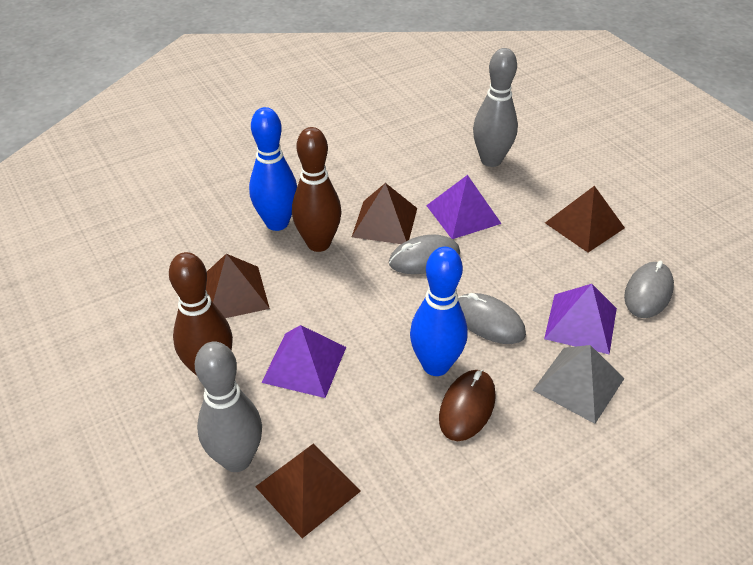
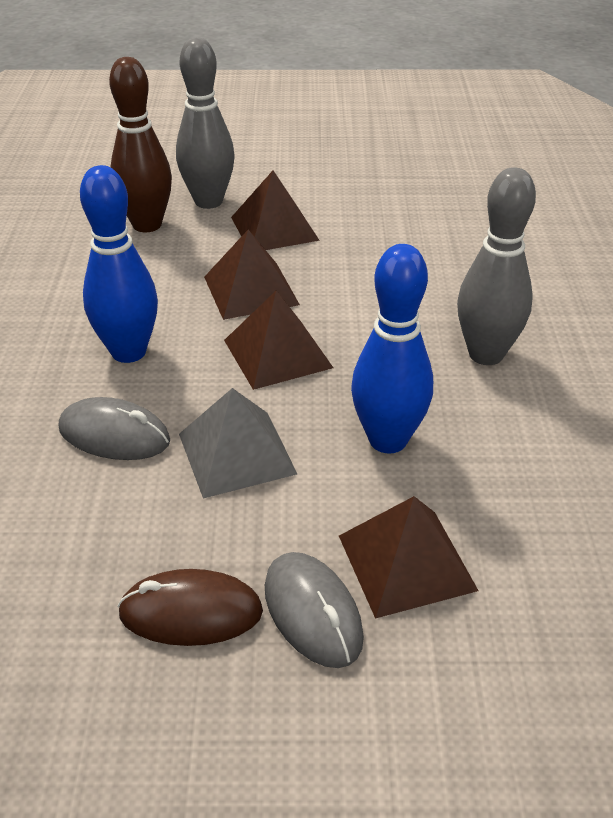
brown bowling pin: 2 -> 1
grey mouse: 3 -> 2
purple pyramid: 3 -> 0

